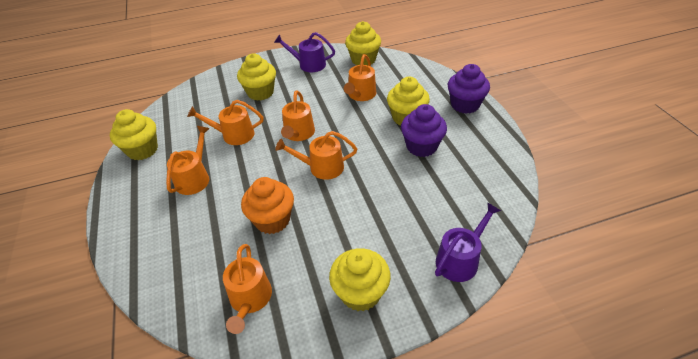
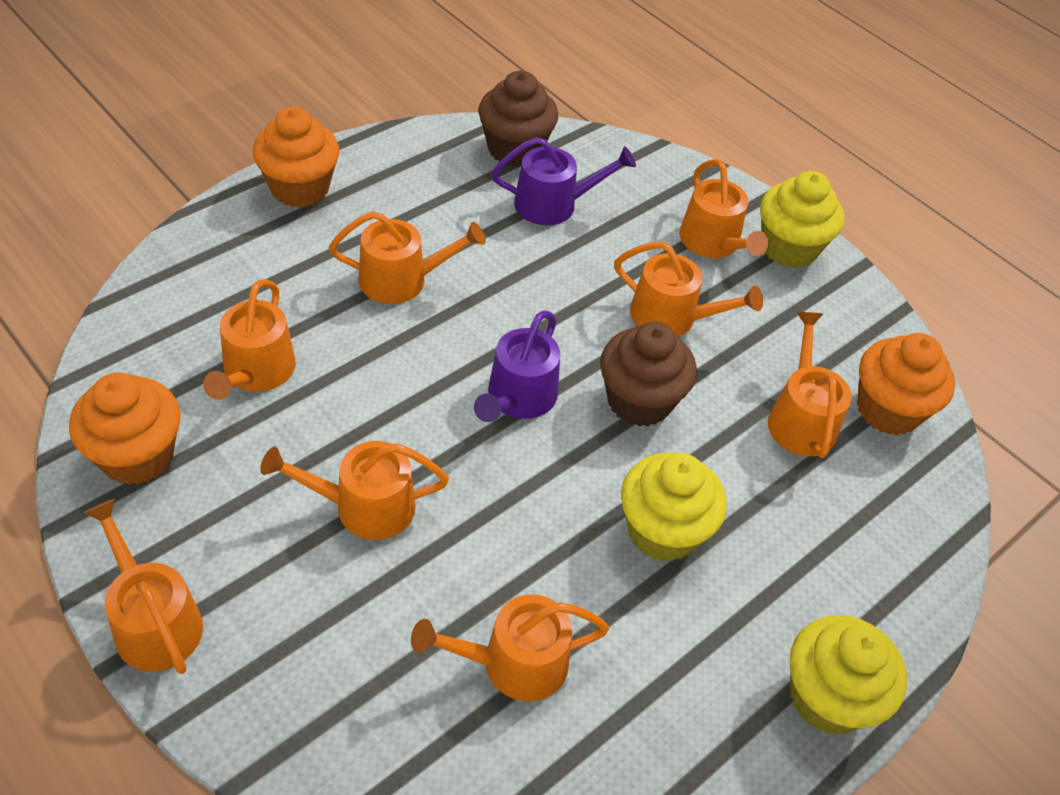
brown cupcake: 0 -> 2
orange cupcake: 1 -> 3
orange watering can: 6 -> 8
purple cupcake: 2 -> 0
yellow cupcake: 5 -> 3

